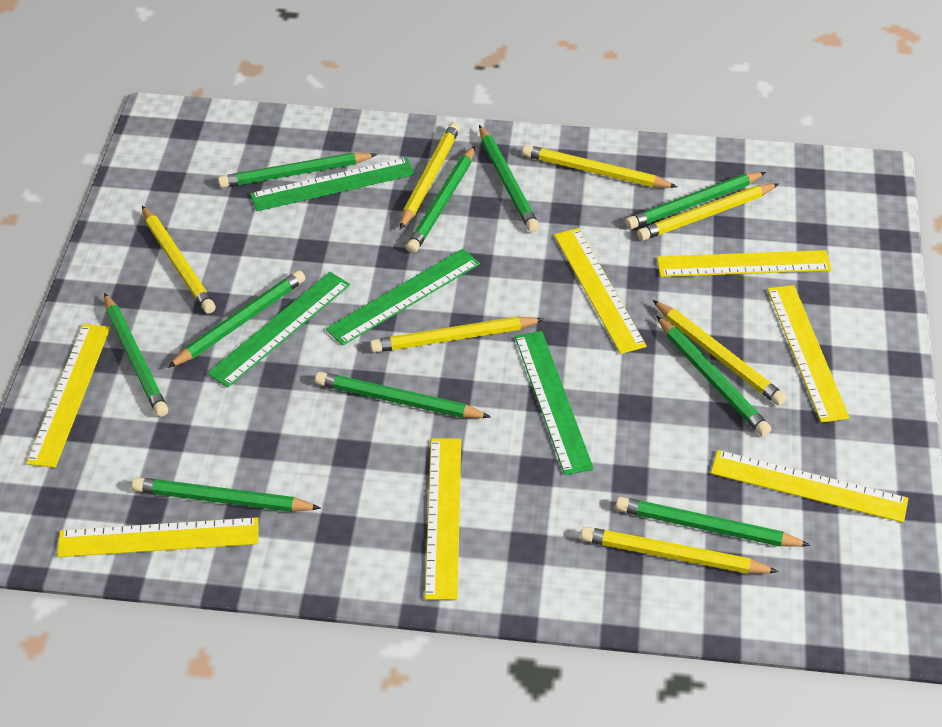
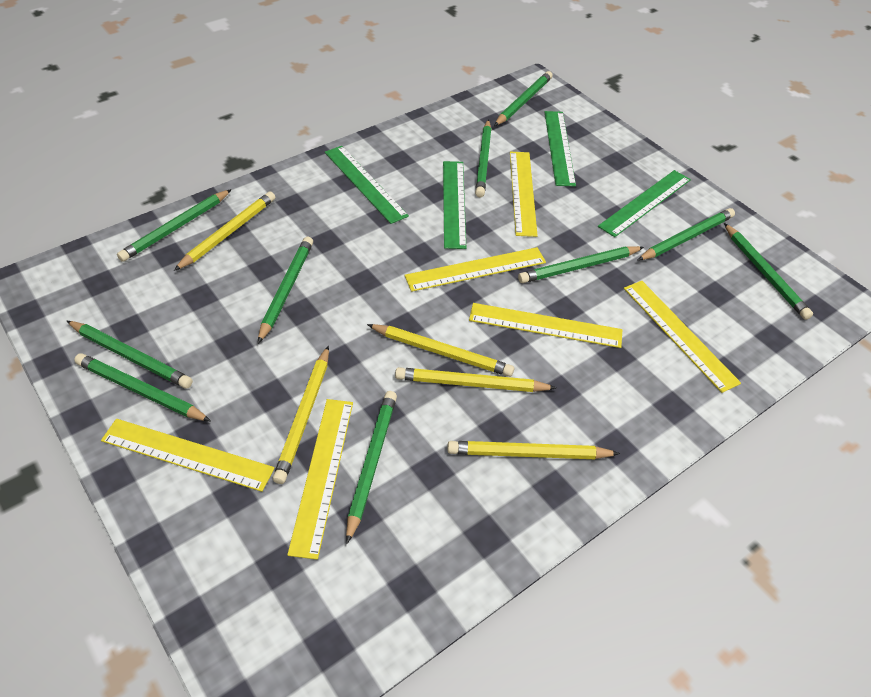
yellow pencil: 7 -> 5
yellow ruler: 7 -> 6

